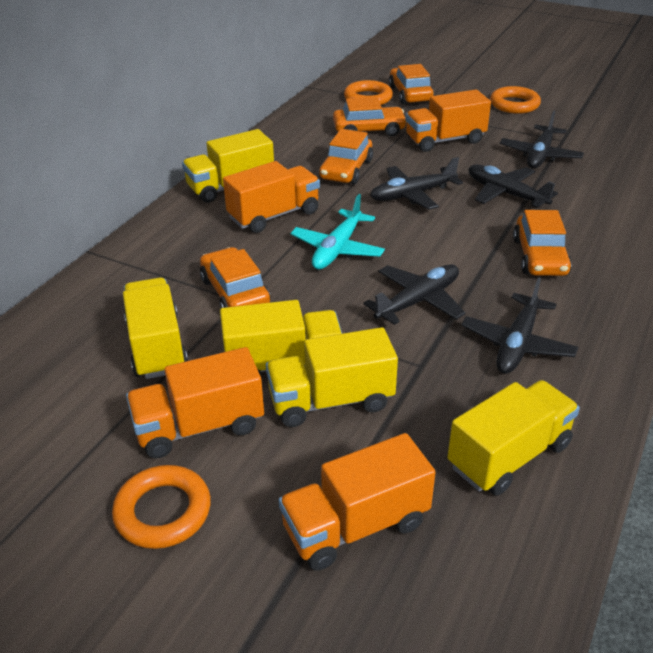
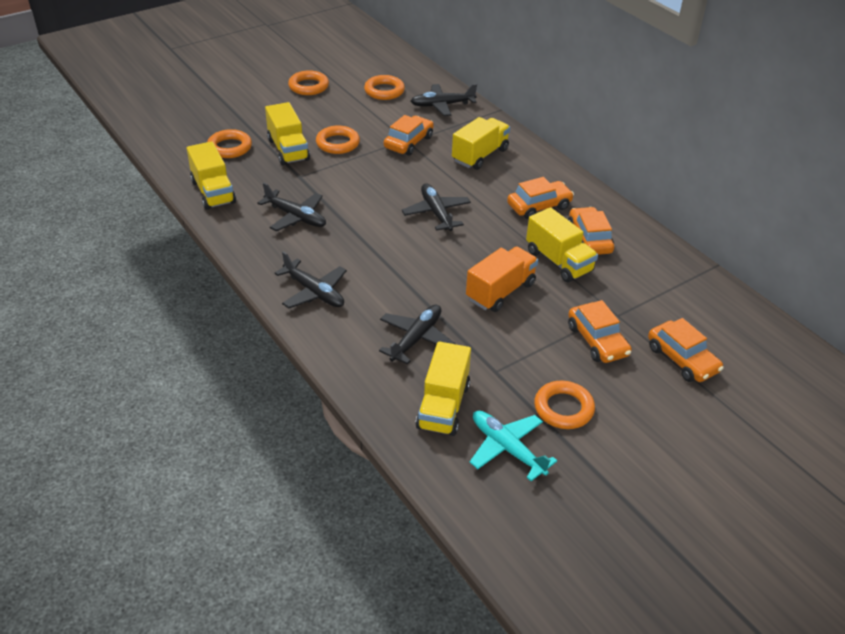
orange ring: 3 -> 5
orange truck: 4 -> 1

